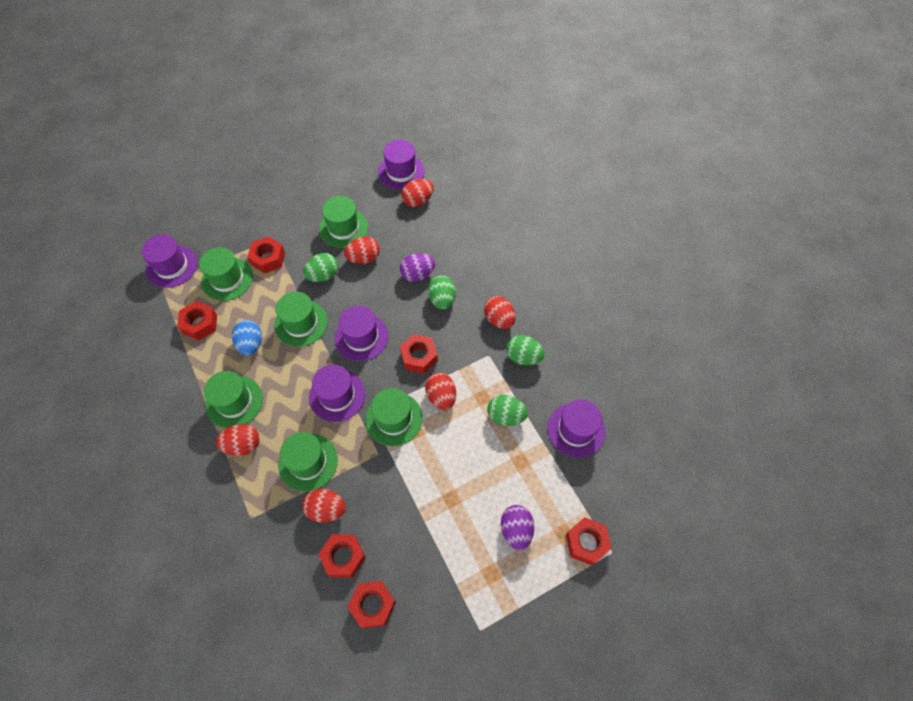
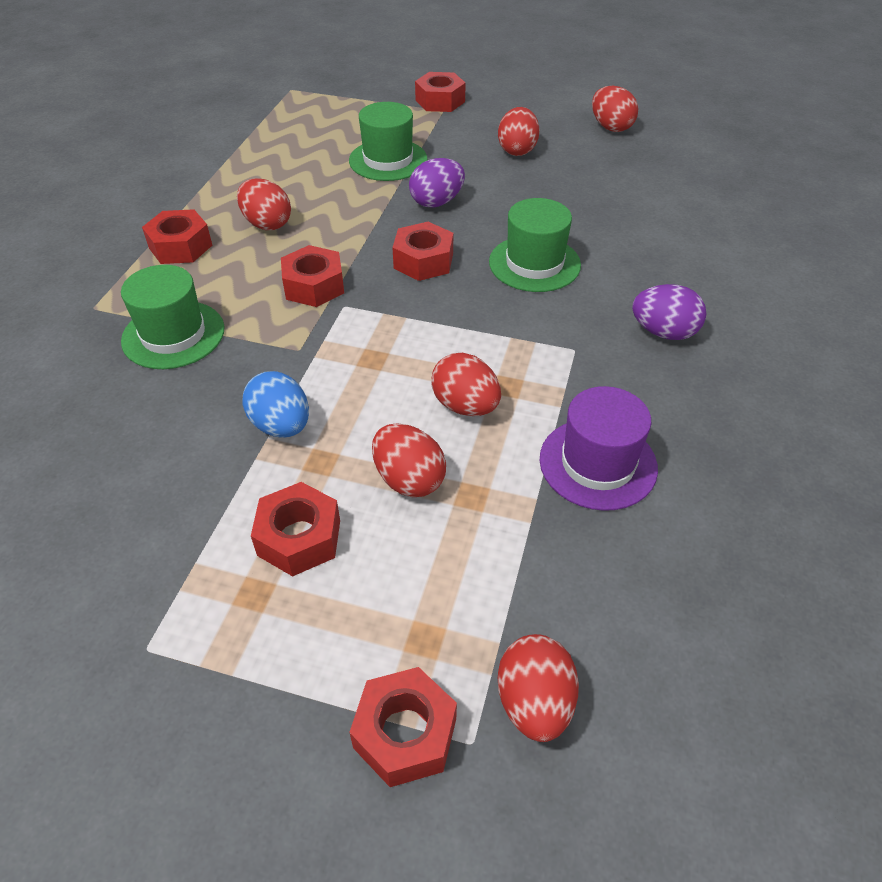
green egg: 4 -> 0
green hat: 6 -> 3
purple hat: 5 -> 1

